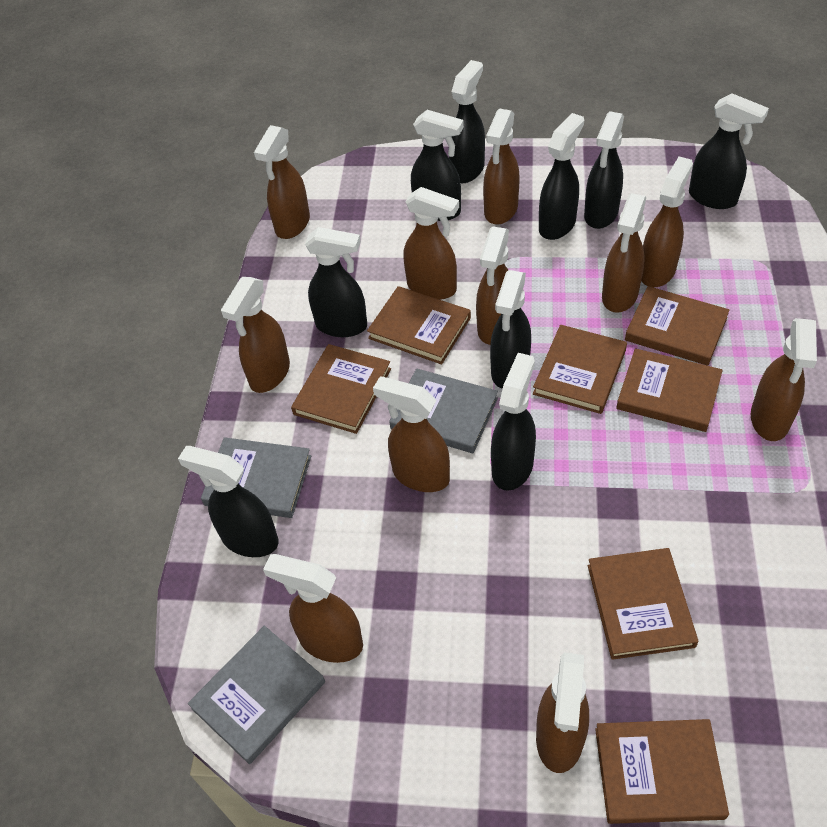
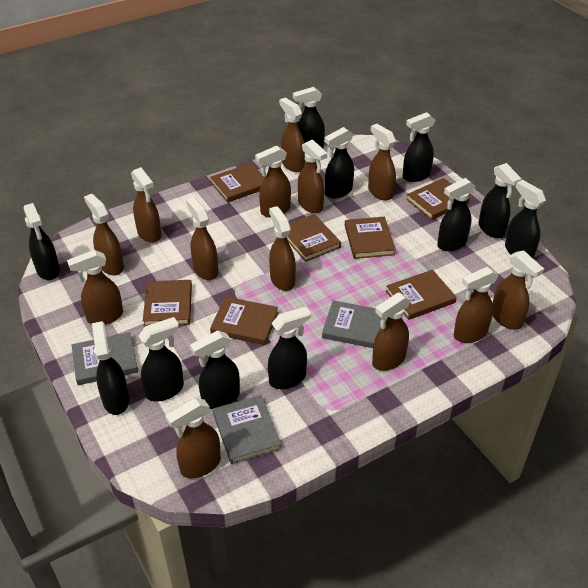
black spray bottle: 9 -> 11
brown spray bottle: 11 -> 13

